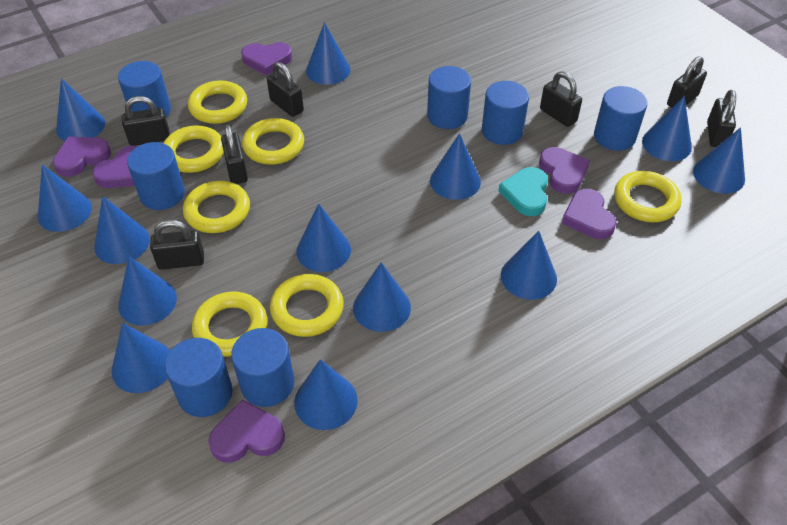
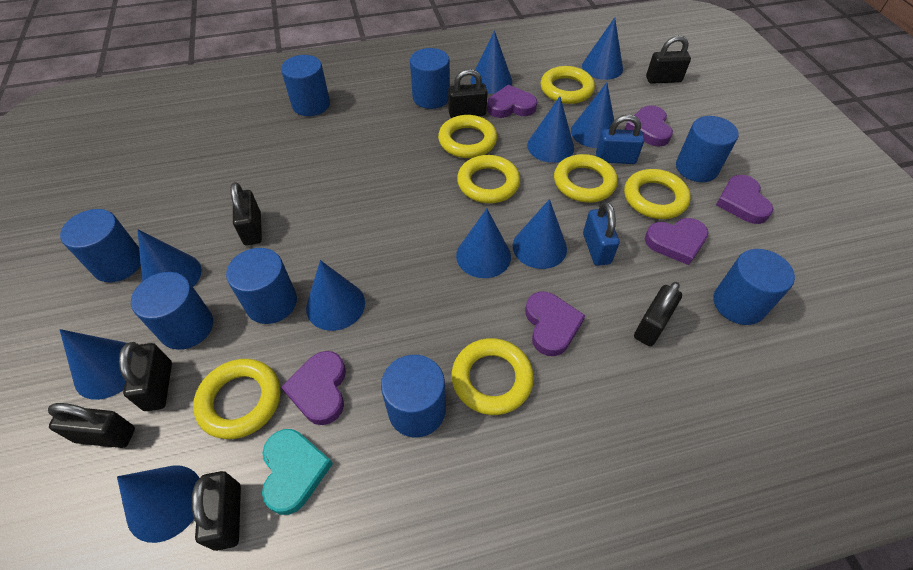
blue cone: 13 -> 10
blue cylinder: 7 -> 8
blue padlock: 0 -> 2

